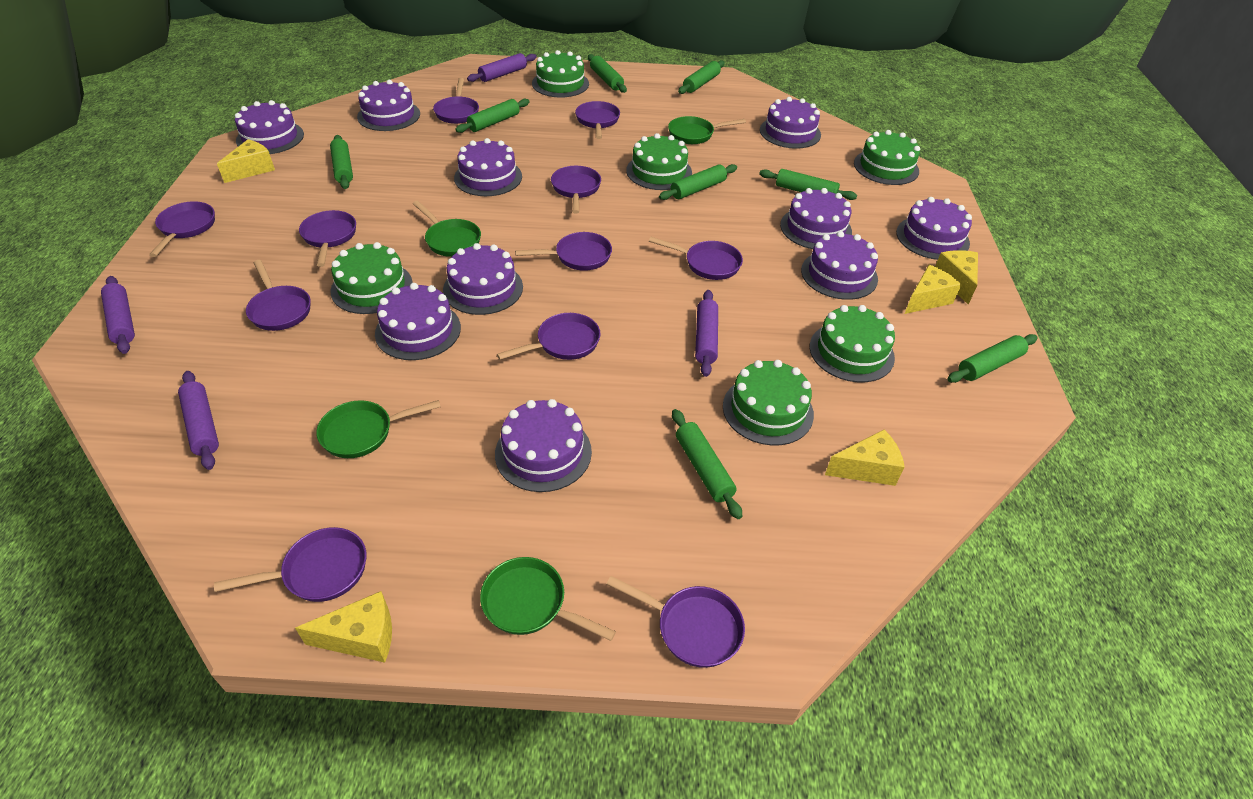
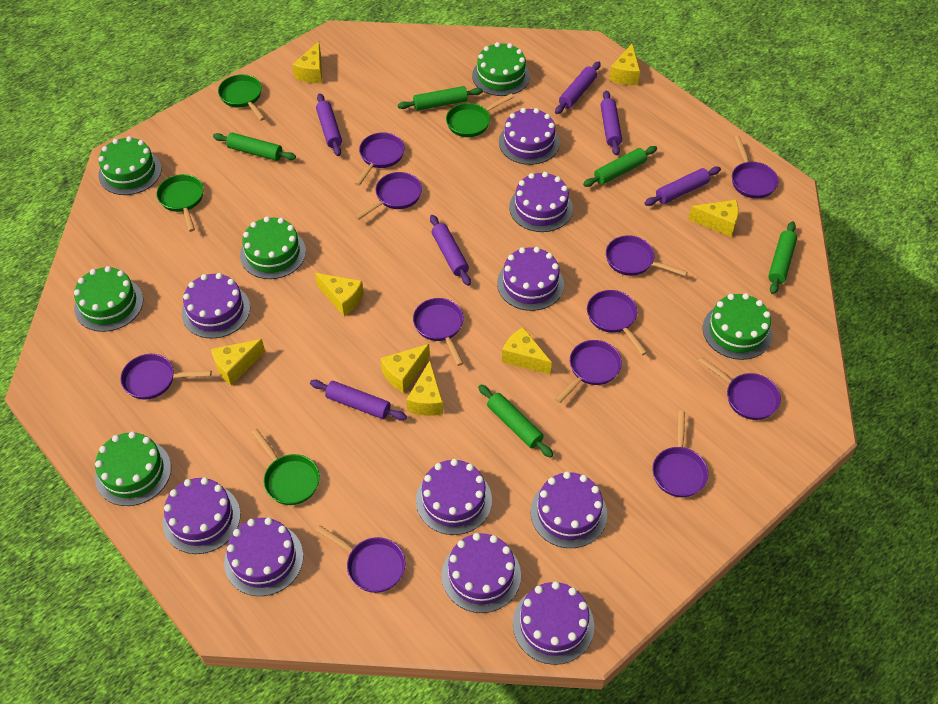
green rolling pin: 8 -> 5
purple rolling pin: 4 -> 6
yellow cheese: 5 -> 8

